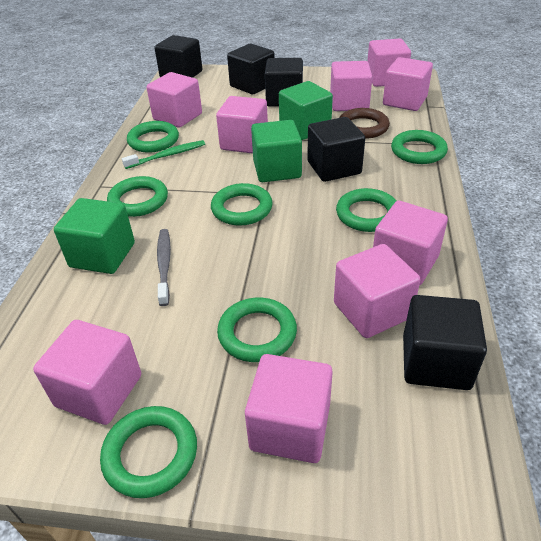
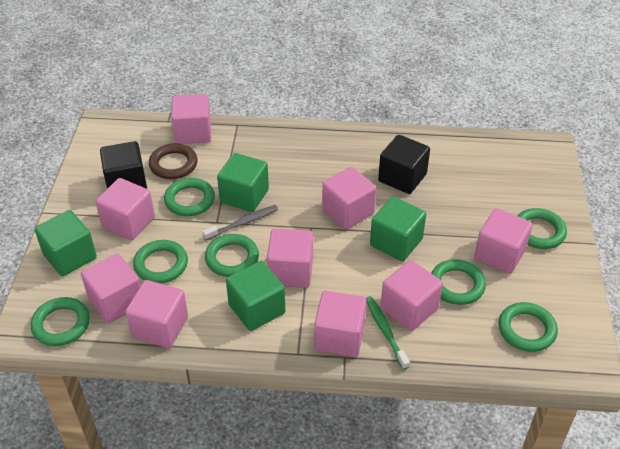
black cube: 5 -> 2
green cube: 3 -> 4

